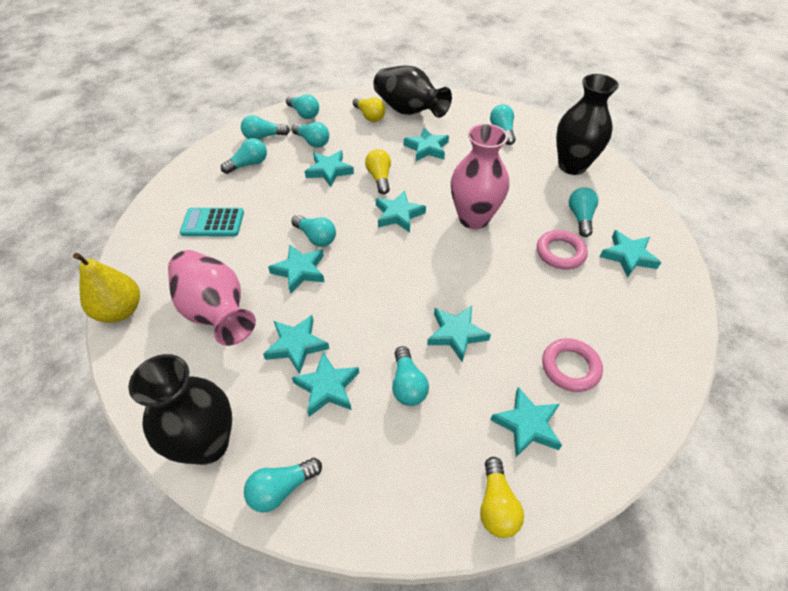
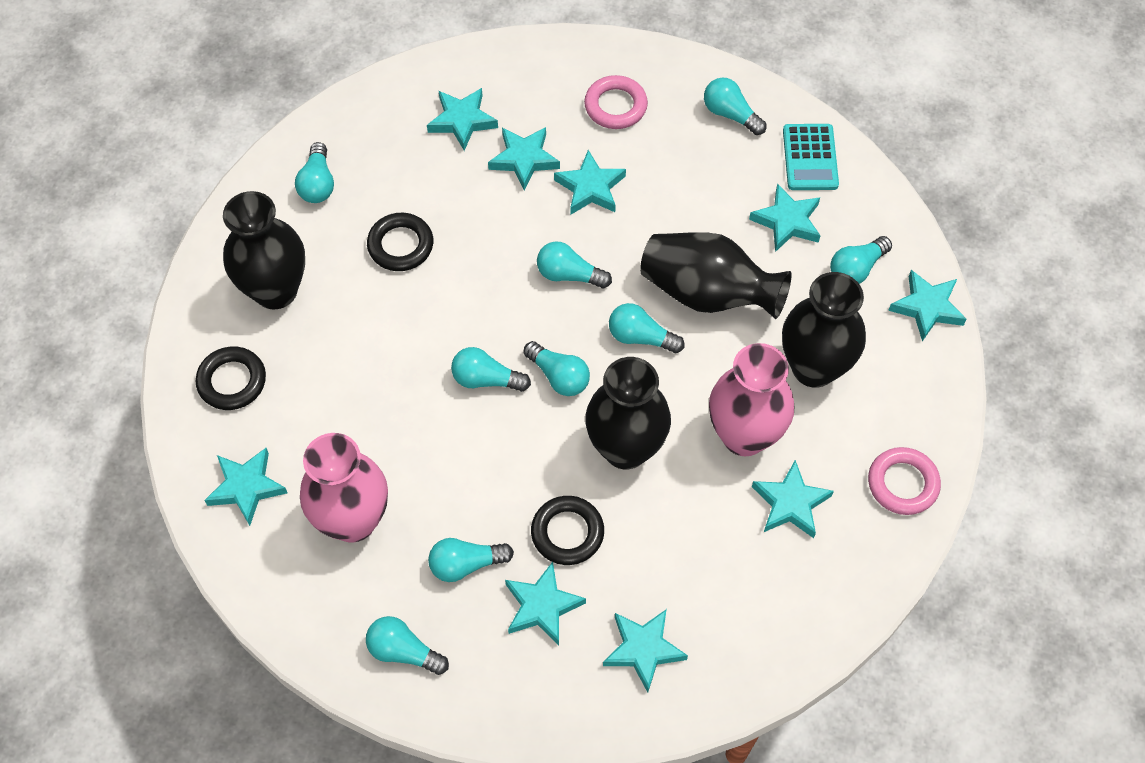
black ring: 0 -> 3
black vase: 3 -> 4
yellow light bulb: 3 -> 0
yellow pear: 1 -> 0

